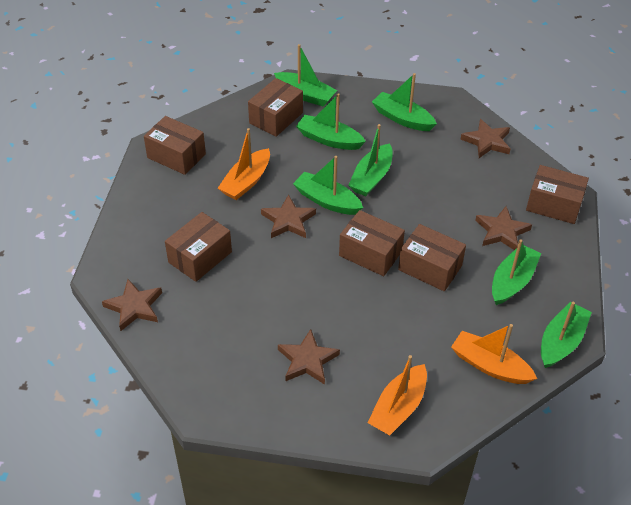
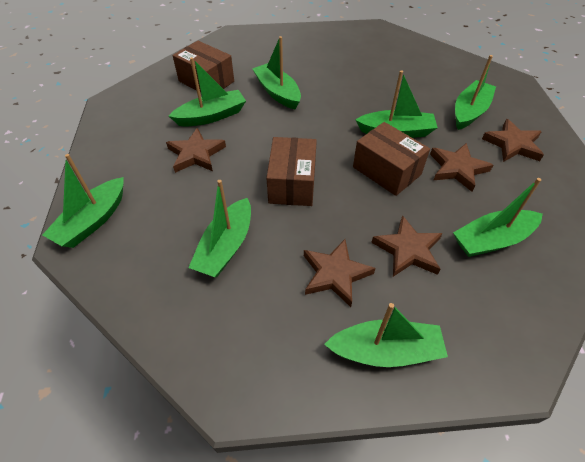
brown box: 6 -> 3
green boat: 7 -> 8
orange boat: 3 -> 0

